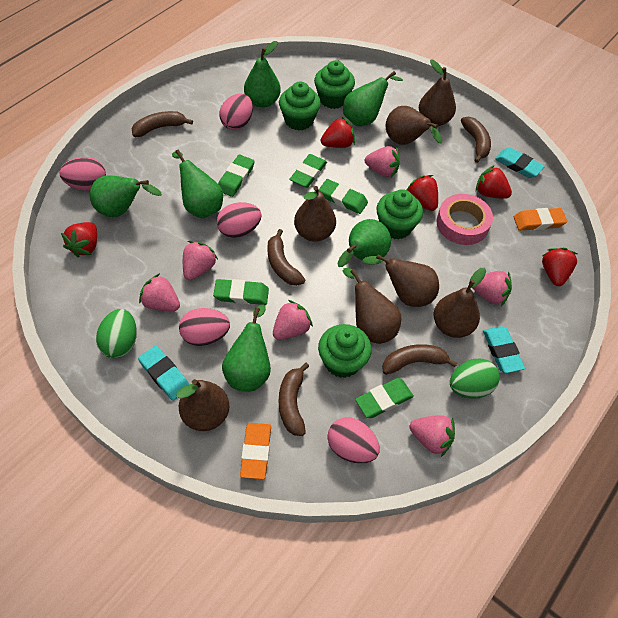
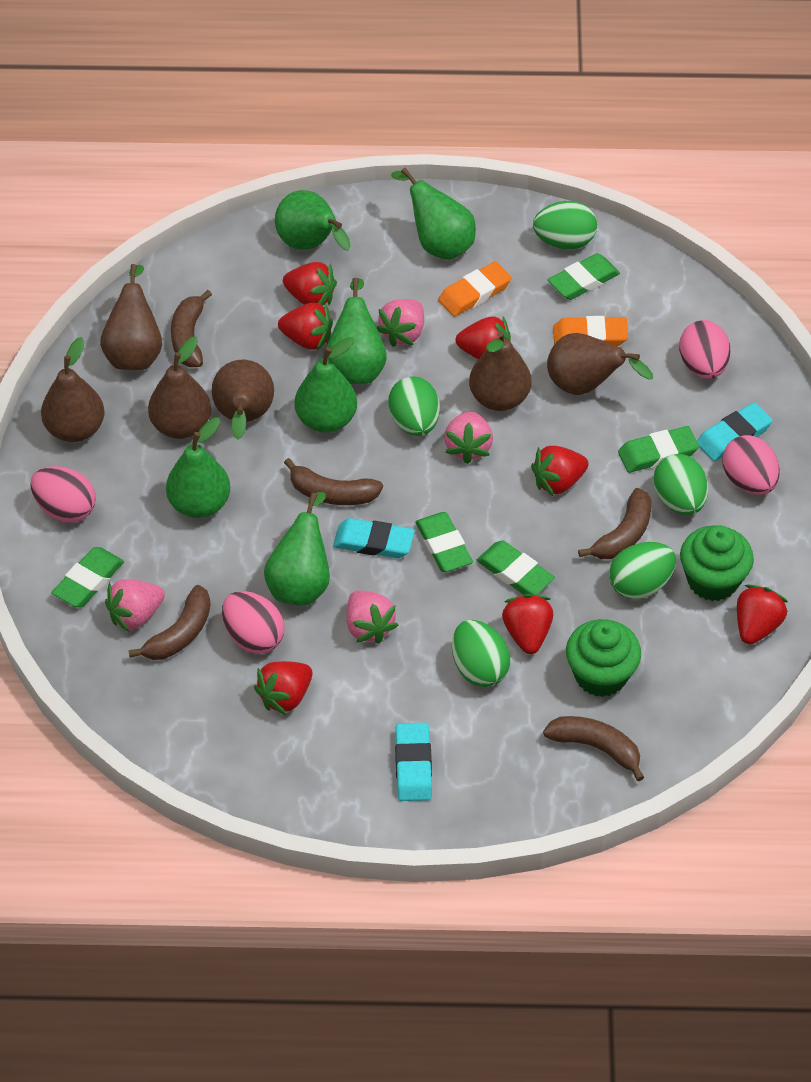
brown pear: 7 -> 6
green cupcake: 4 -> 2
green egg: 2 -> 5
pink egg: 5 -> 4
pink strawberry: 6 -> 4
pink tape: 1 -> 0
red strawberry: 5 -> 7

